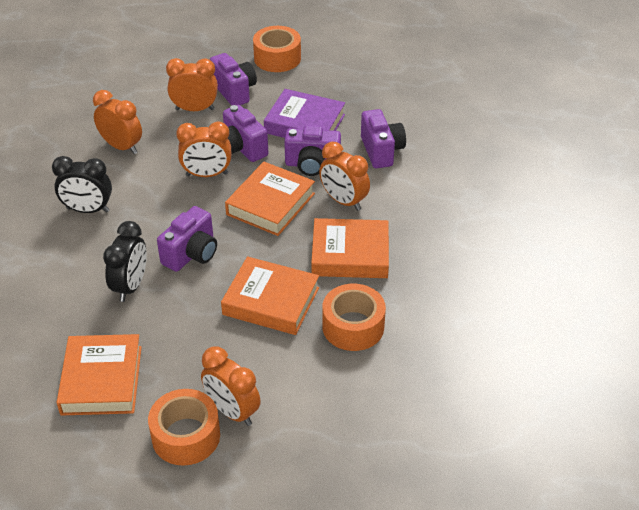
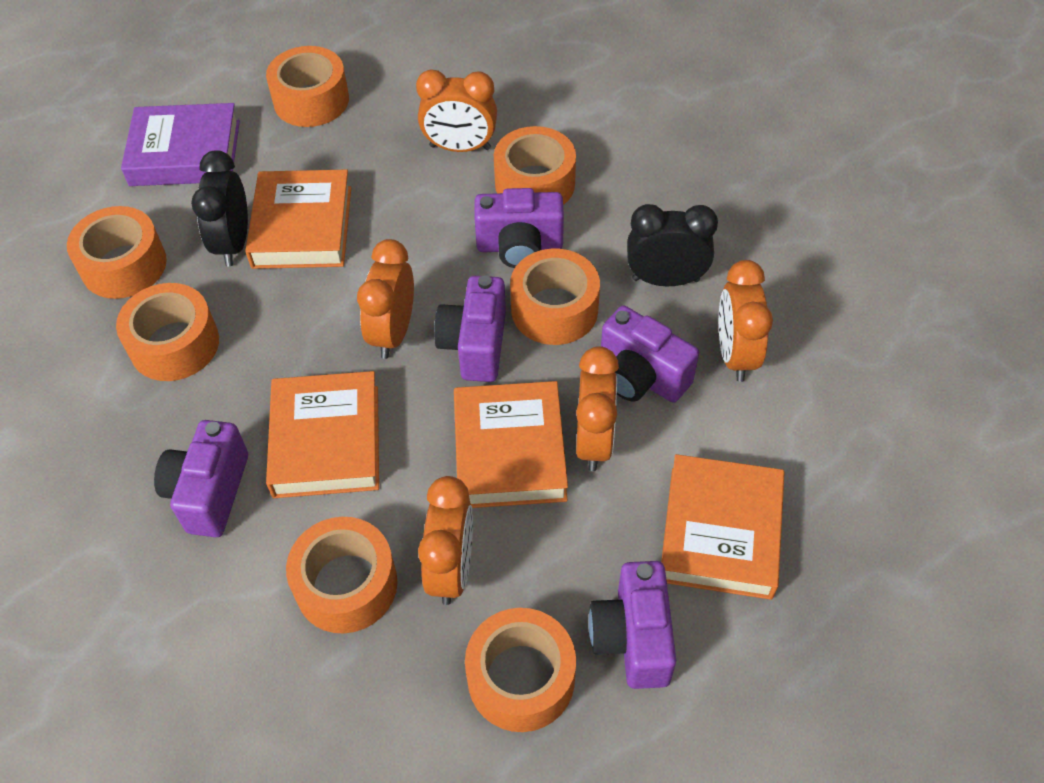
orange tape: 3 -> 7

